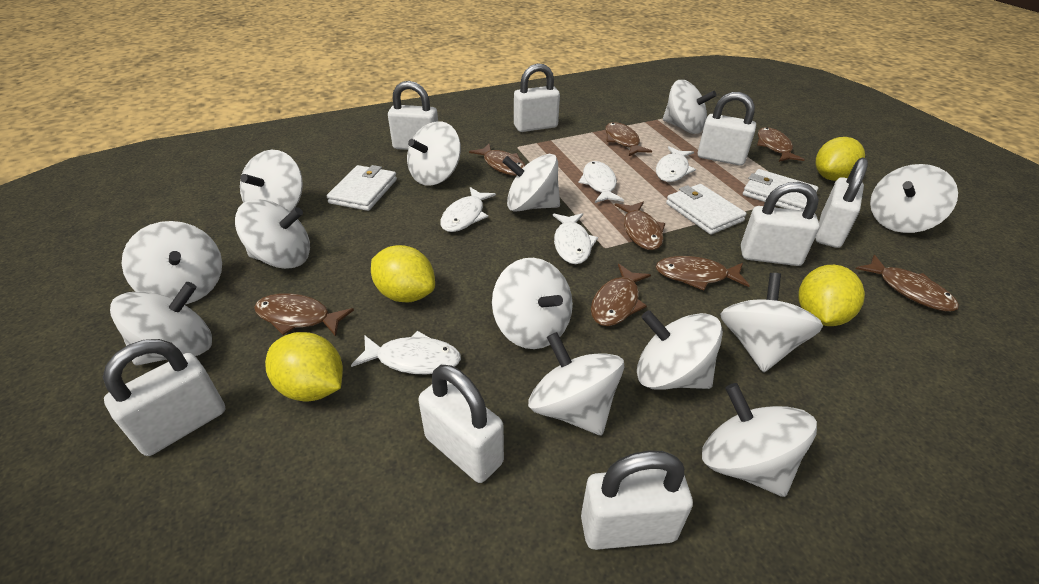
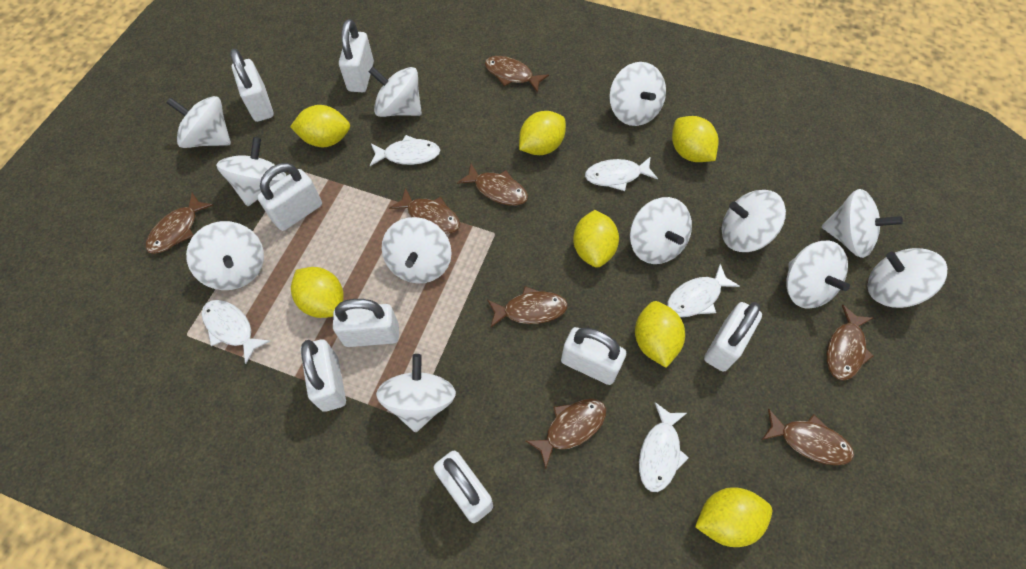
white spinning top: 13 -> 12
white wallet: 3 -> 0
yellow lemon: 4 -> 7

